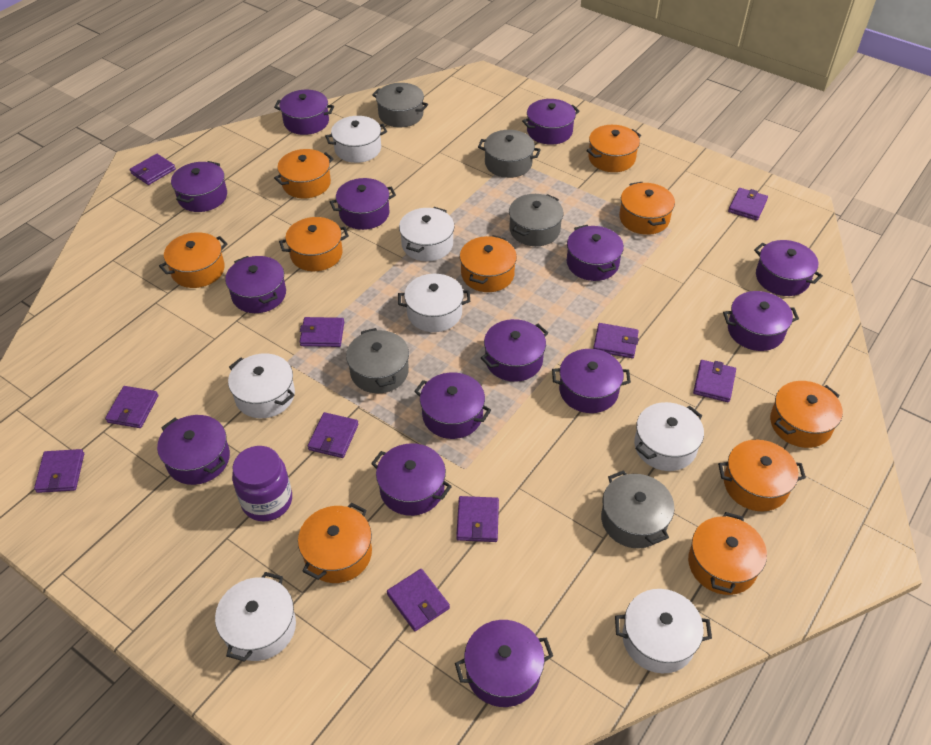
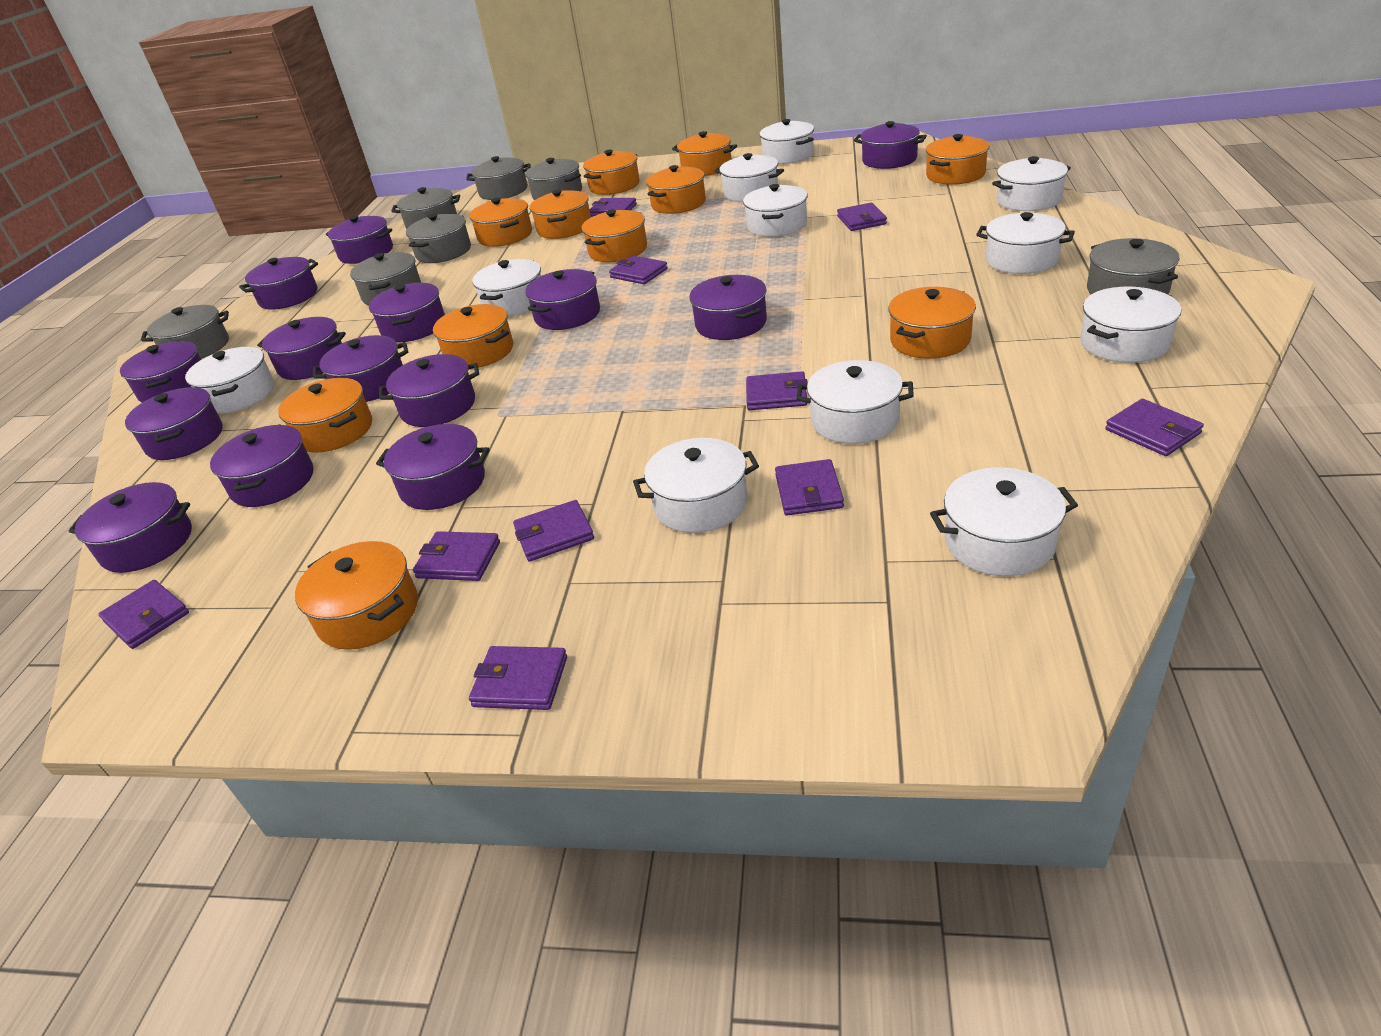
grey pot: 5 -> 7
orange pot: 10 -> 11
purple jar: 1 -> 0
white pot: 7 -> 11

